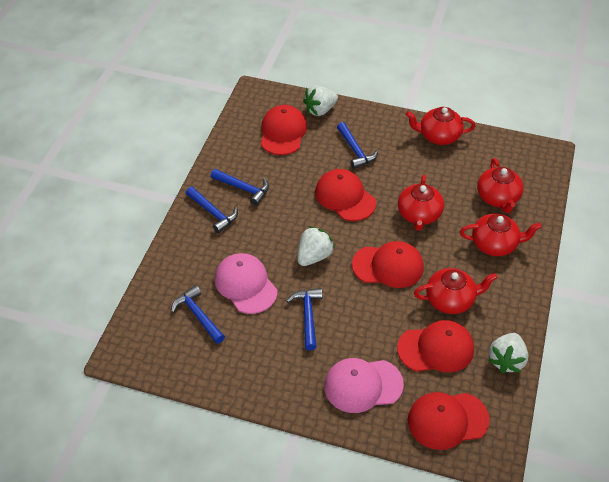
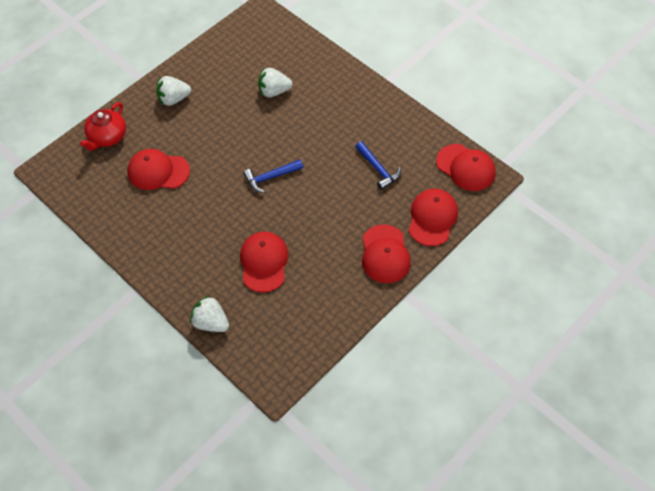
blue hammer: 5 -> 2
pink cap: 2 -> 0
red teapot: 5 -> 1

